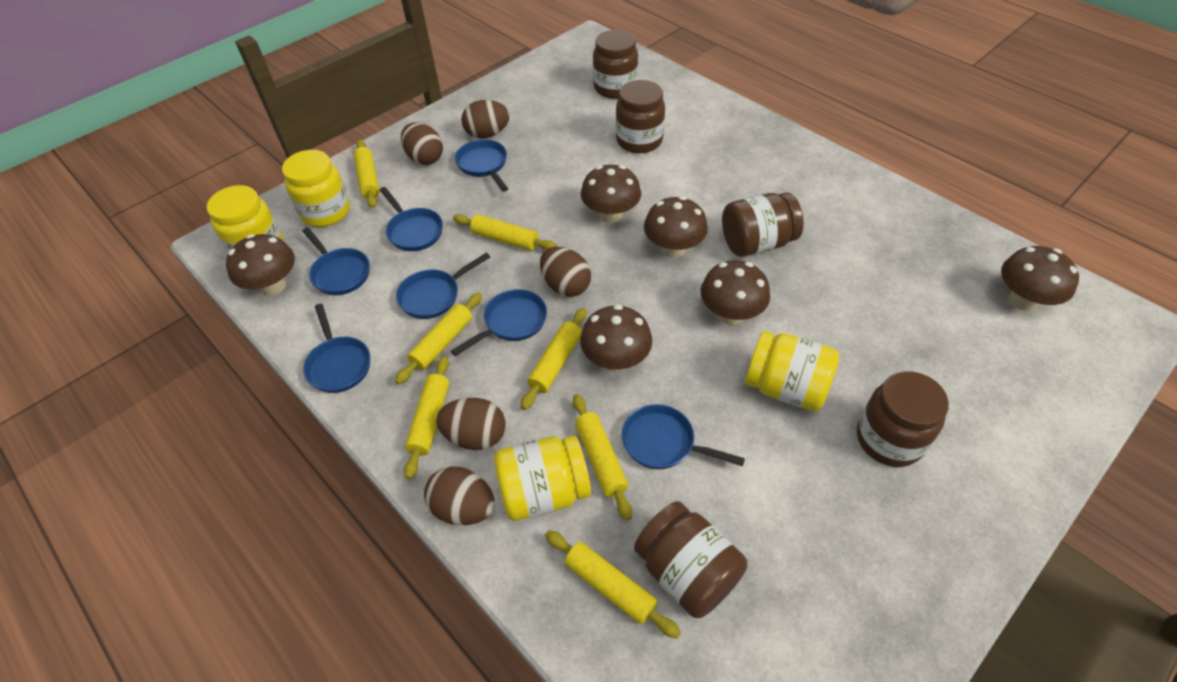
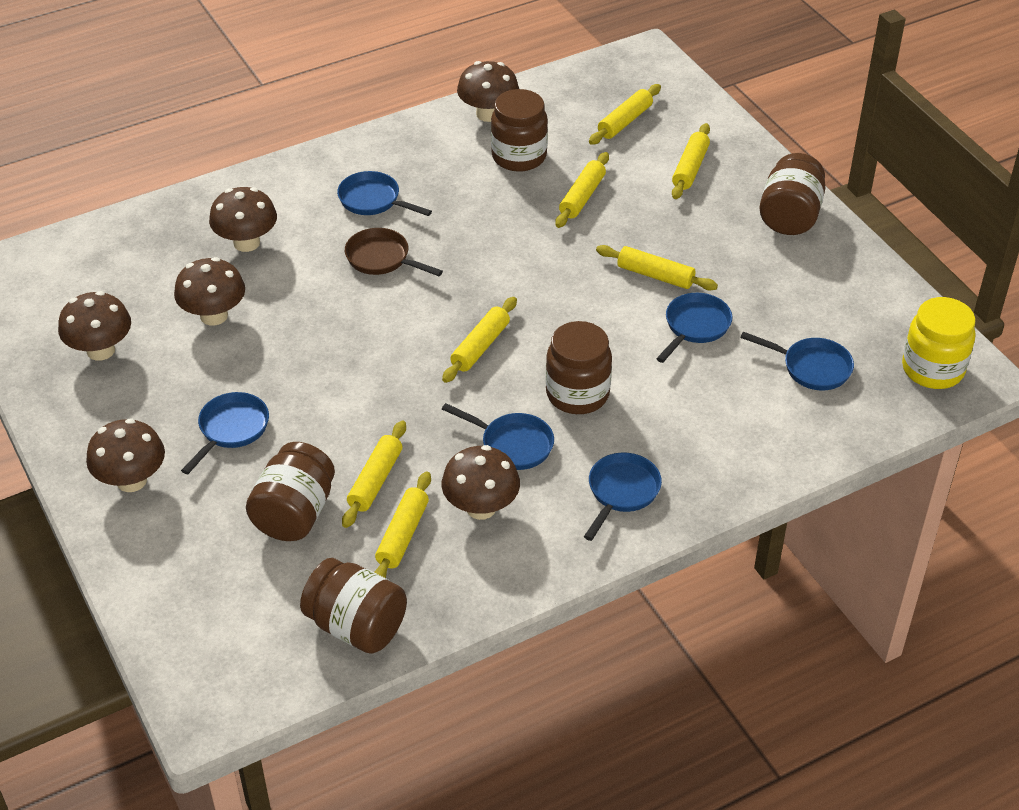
blue pan: 7 -> 6
brown egg: 5 -> 0
brown pan: 0 -> 1
yellow jar: 4 -> 1

